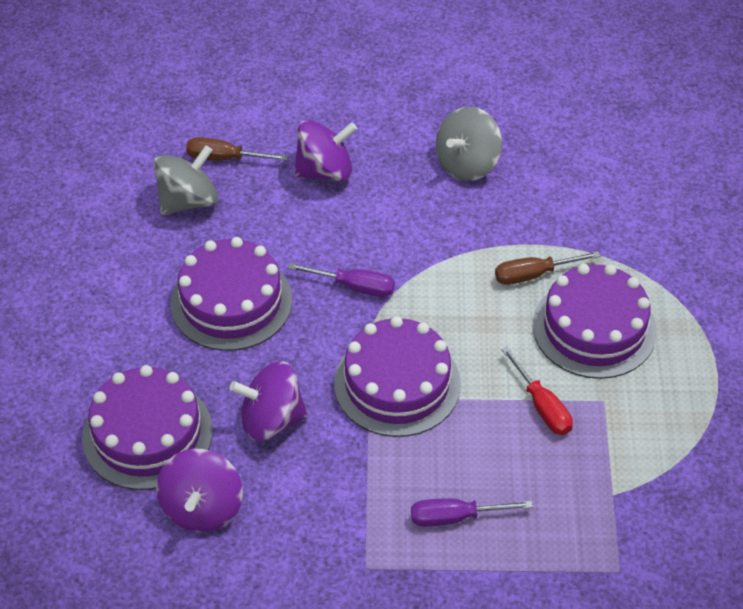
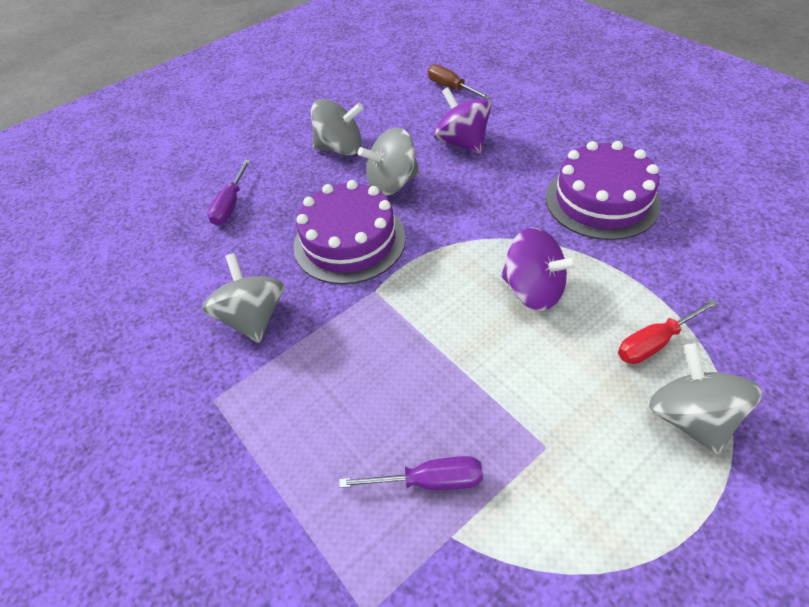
brown screwdriver: 2 -> 1
grey spinning top: 2 -> 4
purple cake: 4 -> 2
purple spinning top: 3 -> 2

